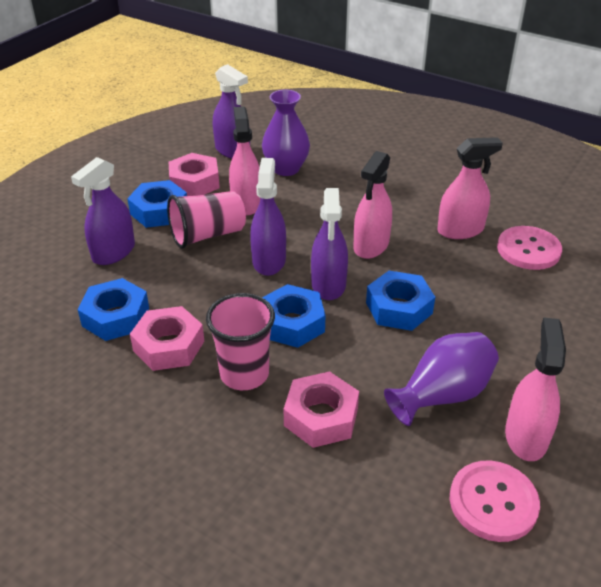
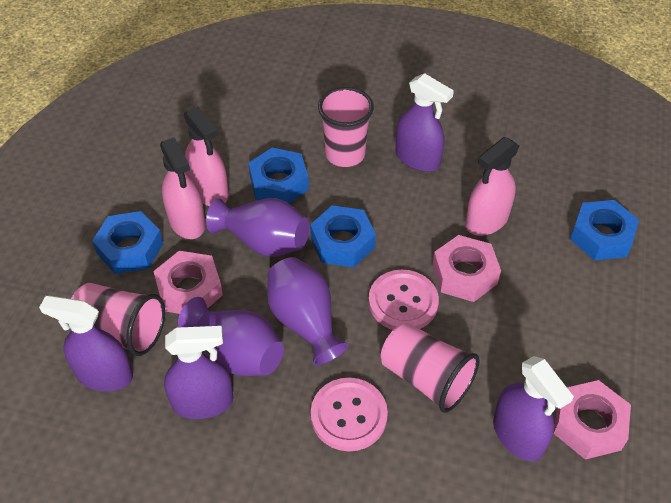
pink cup: 2 -> 3
pink spray bottle: 4 -> 3
purple vase: 2 -> 3

